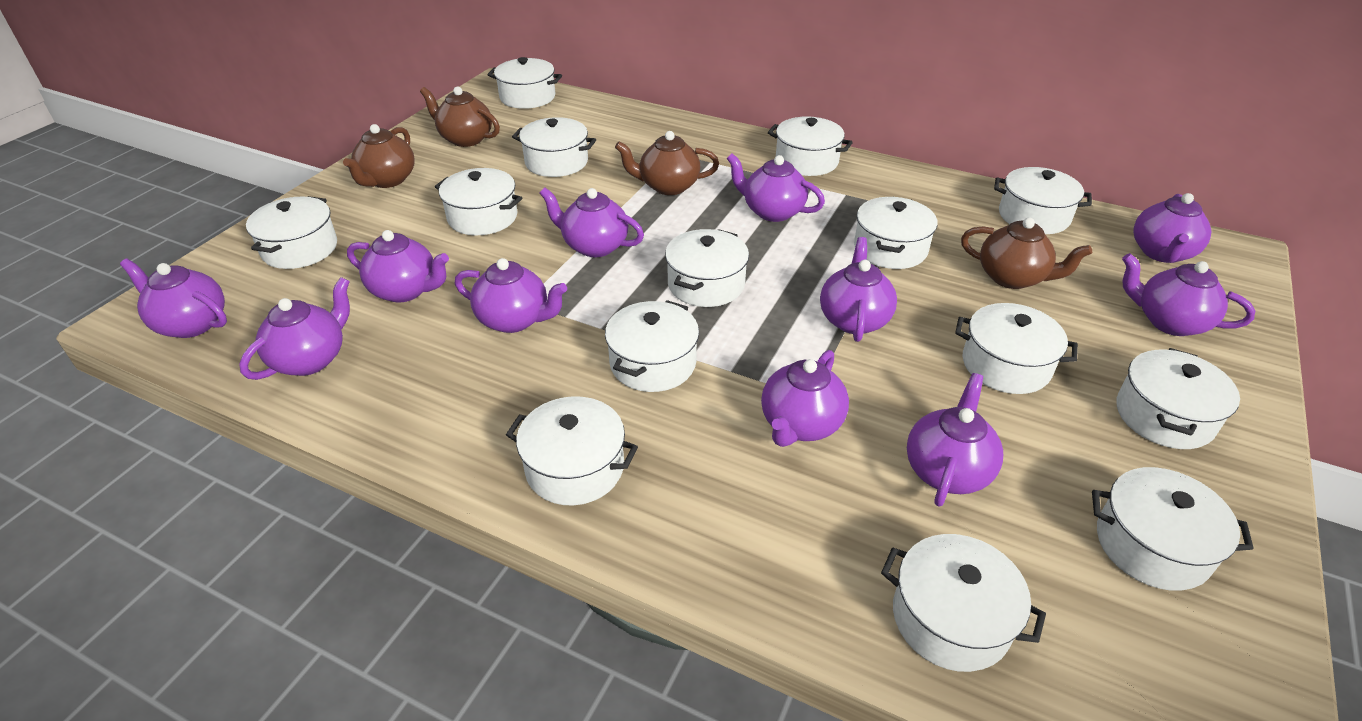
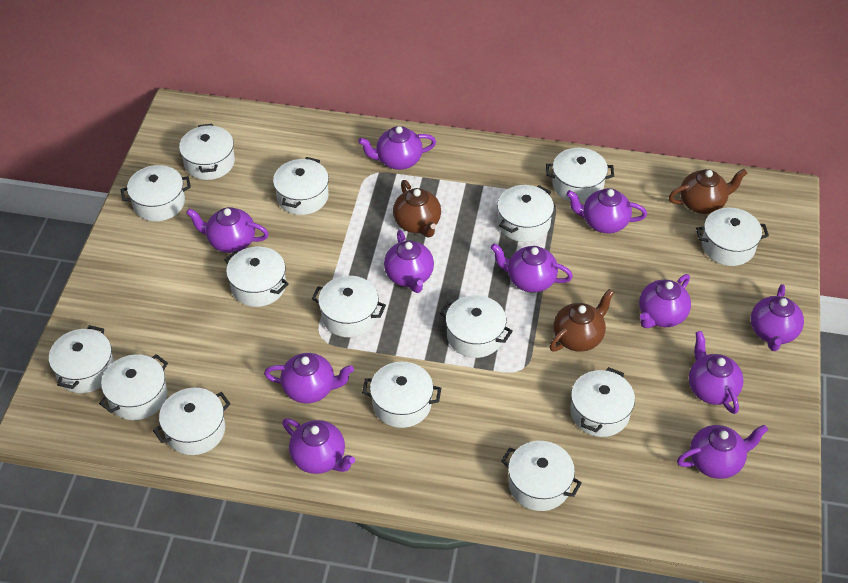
brown teapot: 4 -> 3
white pot: 14 -> 15

